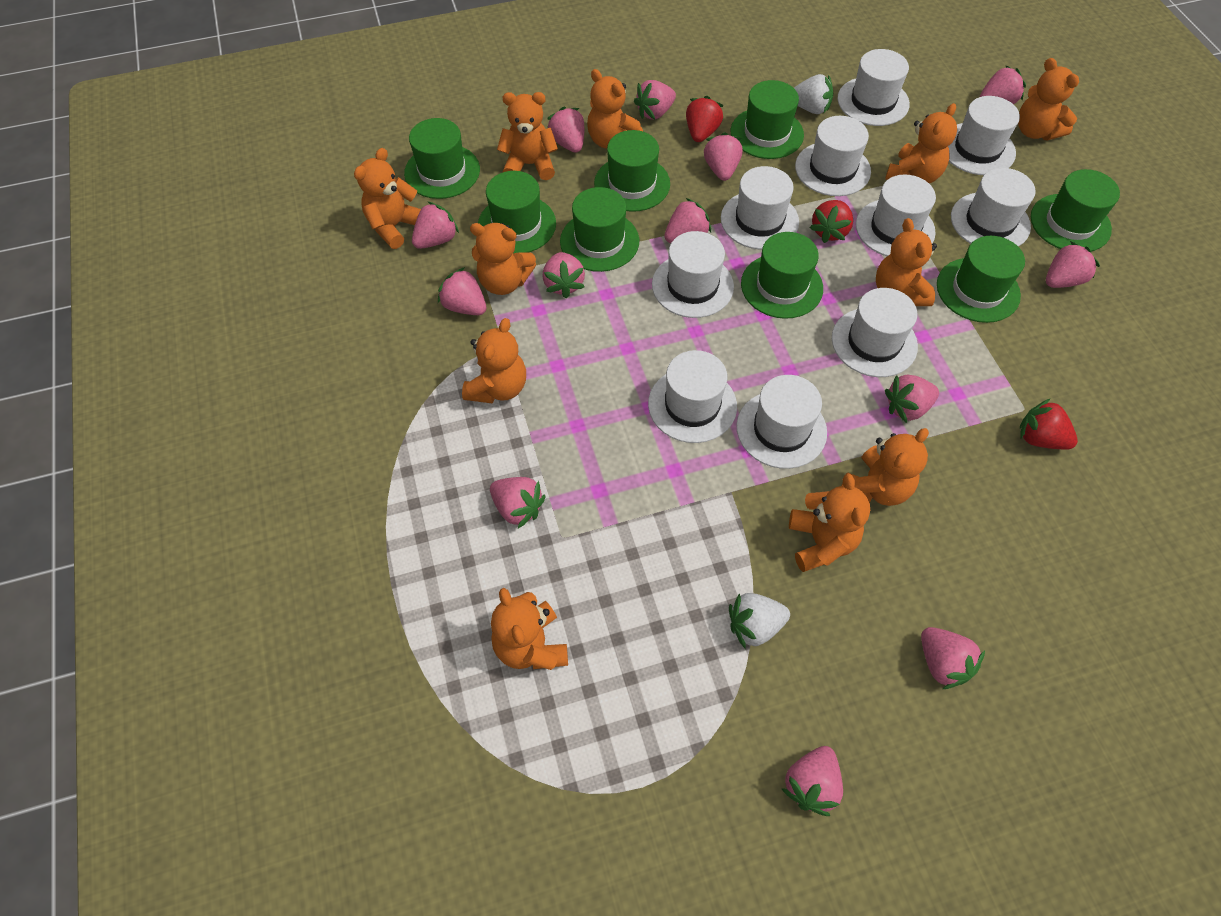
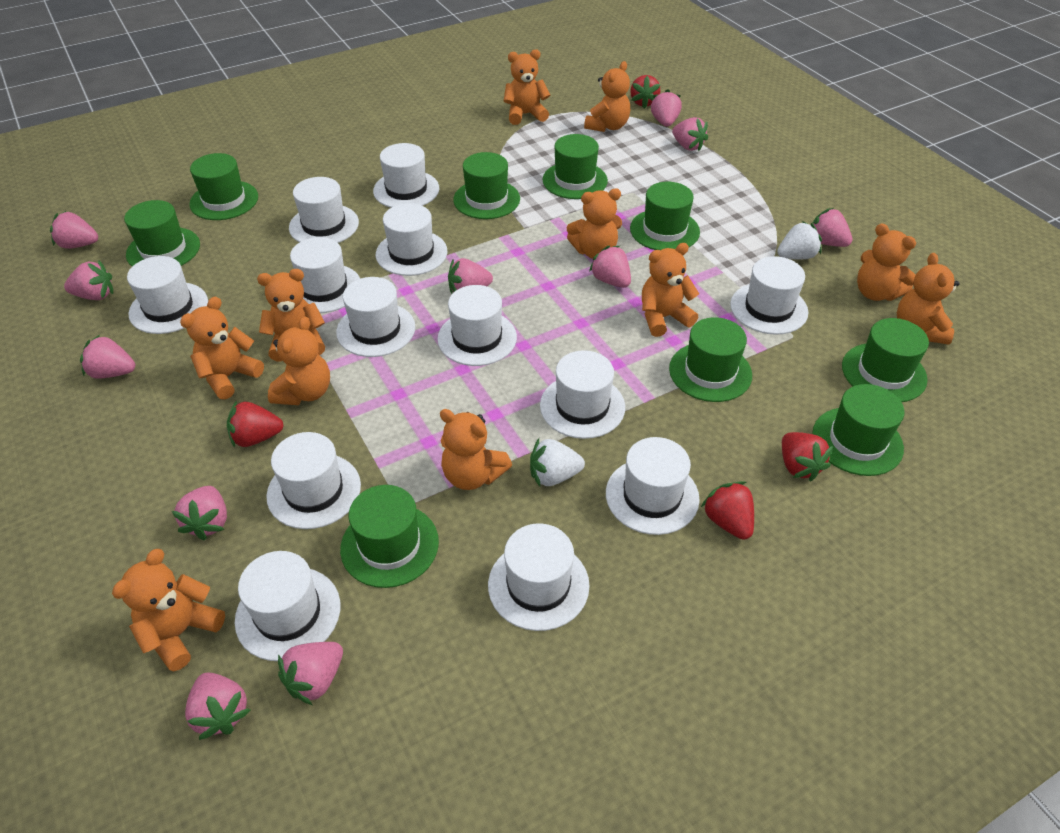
green hat: 8 -> 9
pink strawberry: 13 -> 11
red strawberry: 3 -> 4
white hat: 10 -> 13

